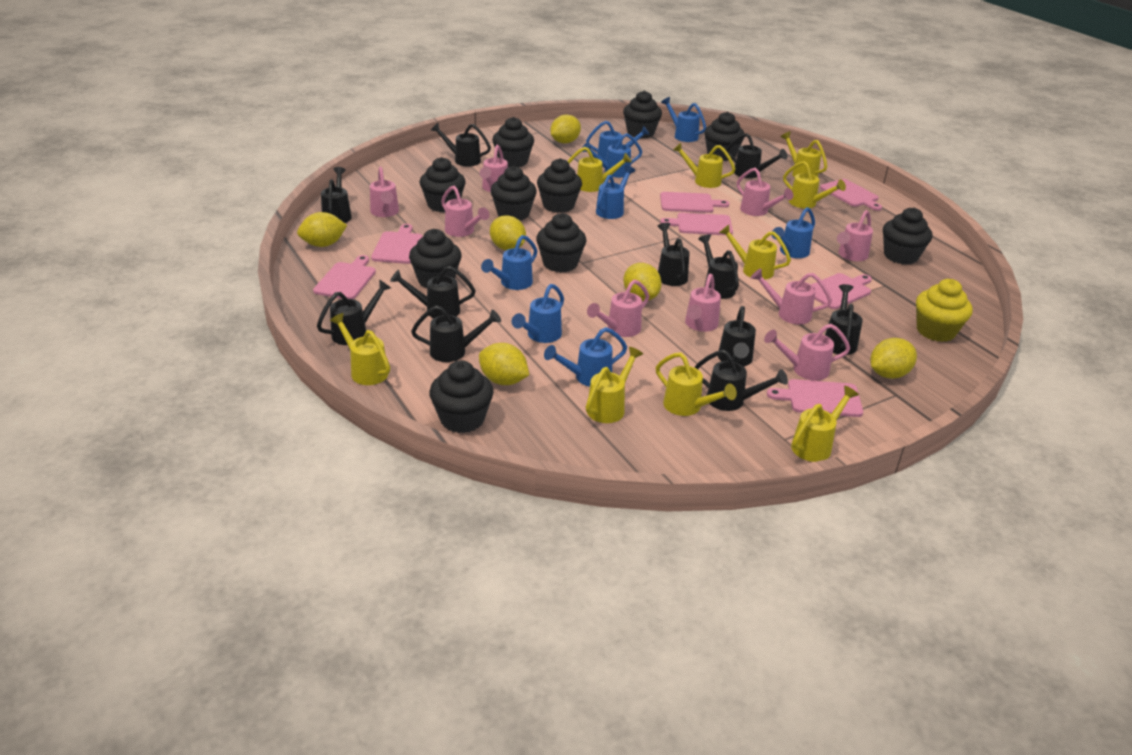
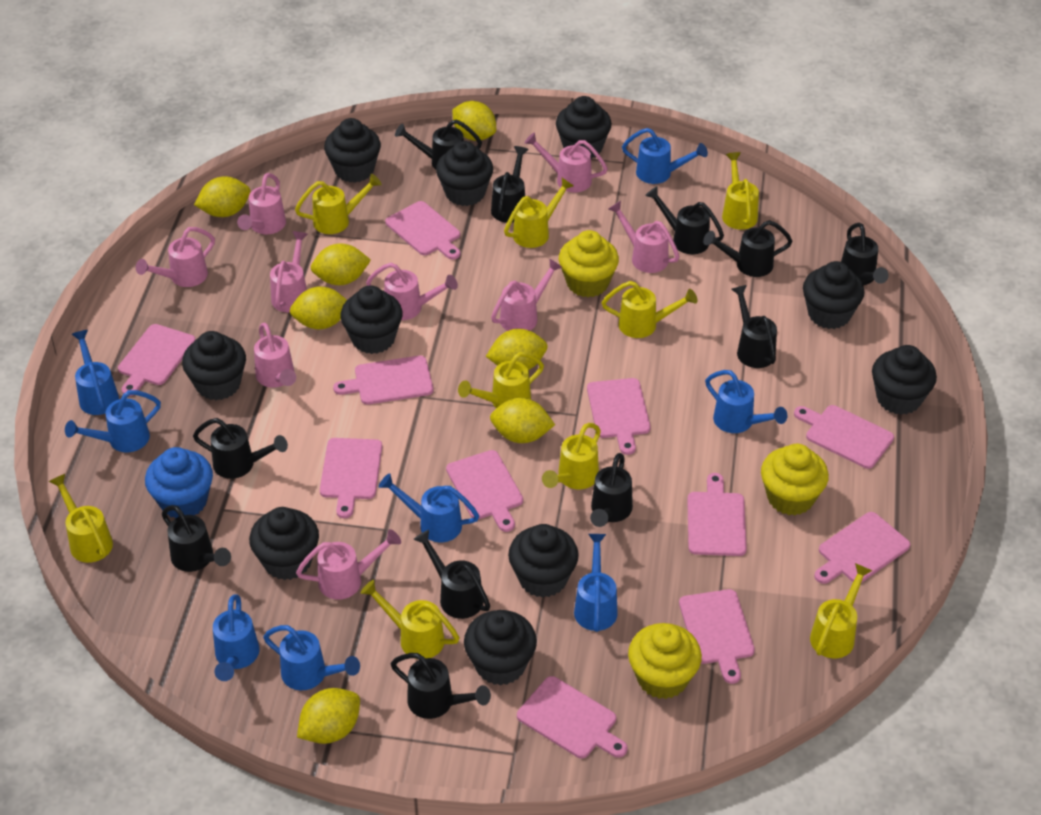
blue cupcake: 0 -> 1
pink cutting board: 7 -> 11
yellow cupcake: 1 -> 3
yellow lemon: 6 -> 7

